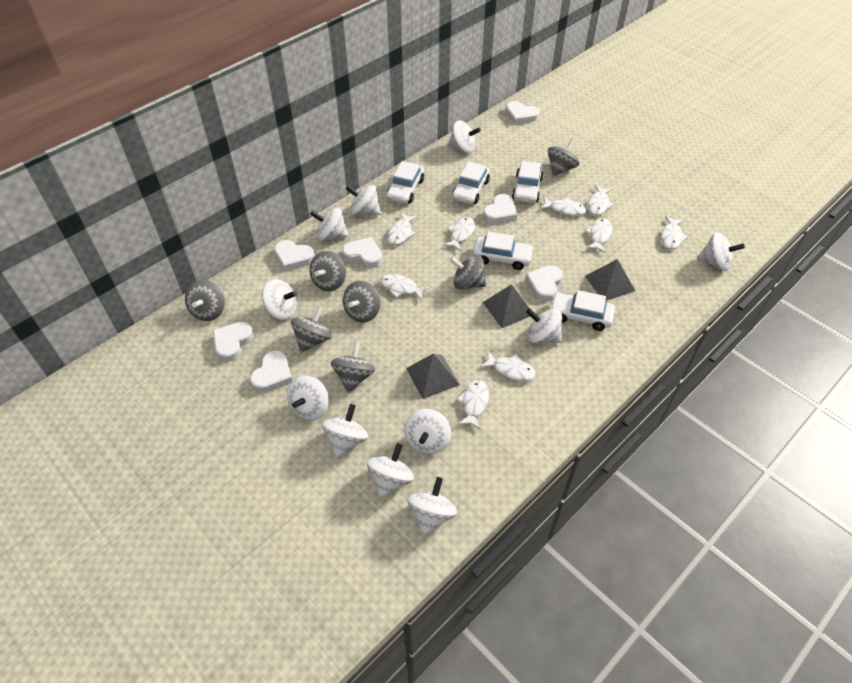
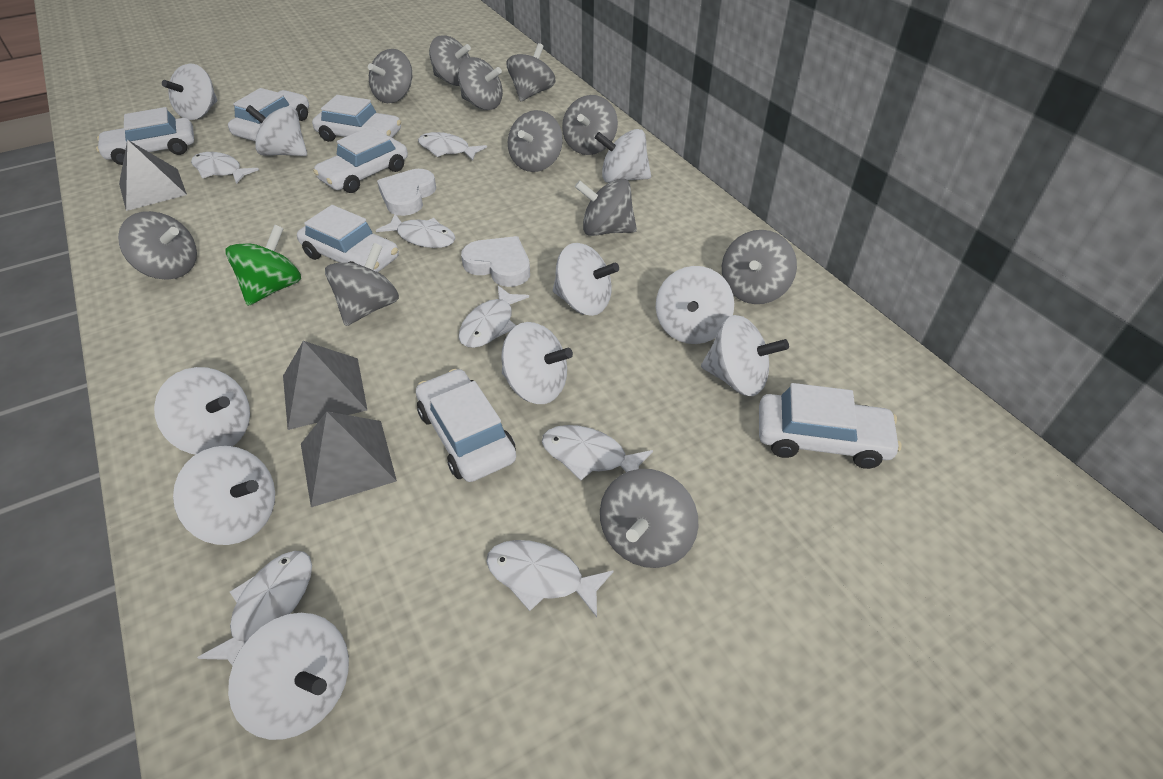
green spinning top: 0 -> 1
grey spinning top: 7 -> 11
white car: 5 -> 7
white fish: 9 -> 7
white heart: 7 -> 2
white spinning top: 11 -> 10

